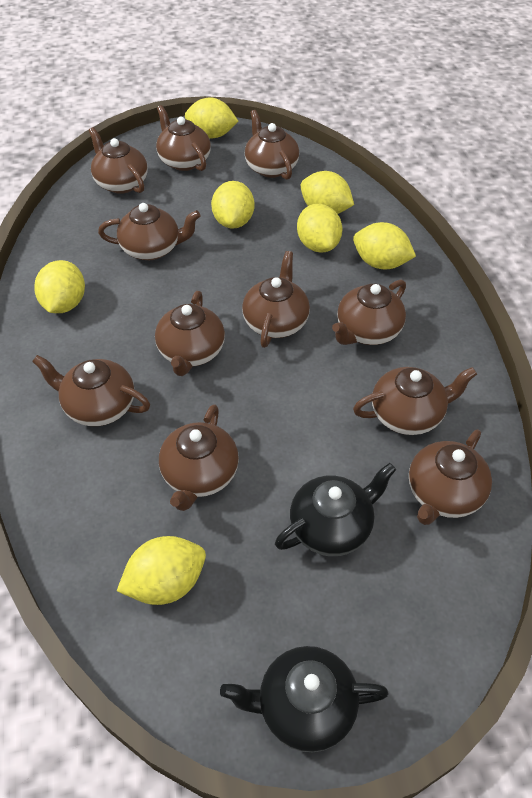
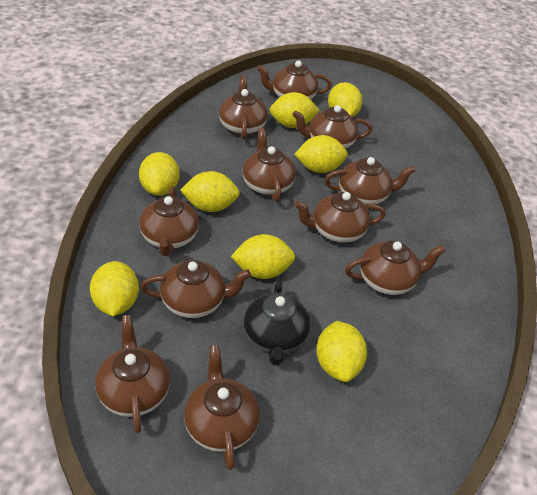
black teapot: 2 -> 1
yellow lemon: 7 -> 8

